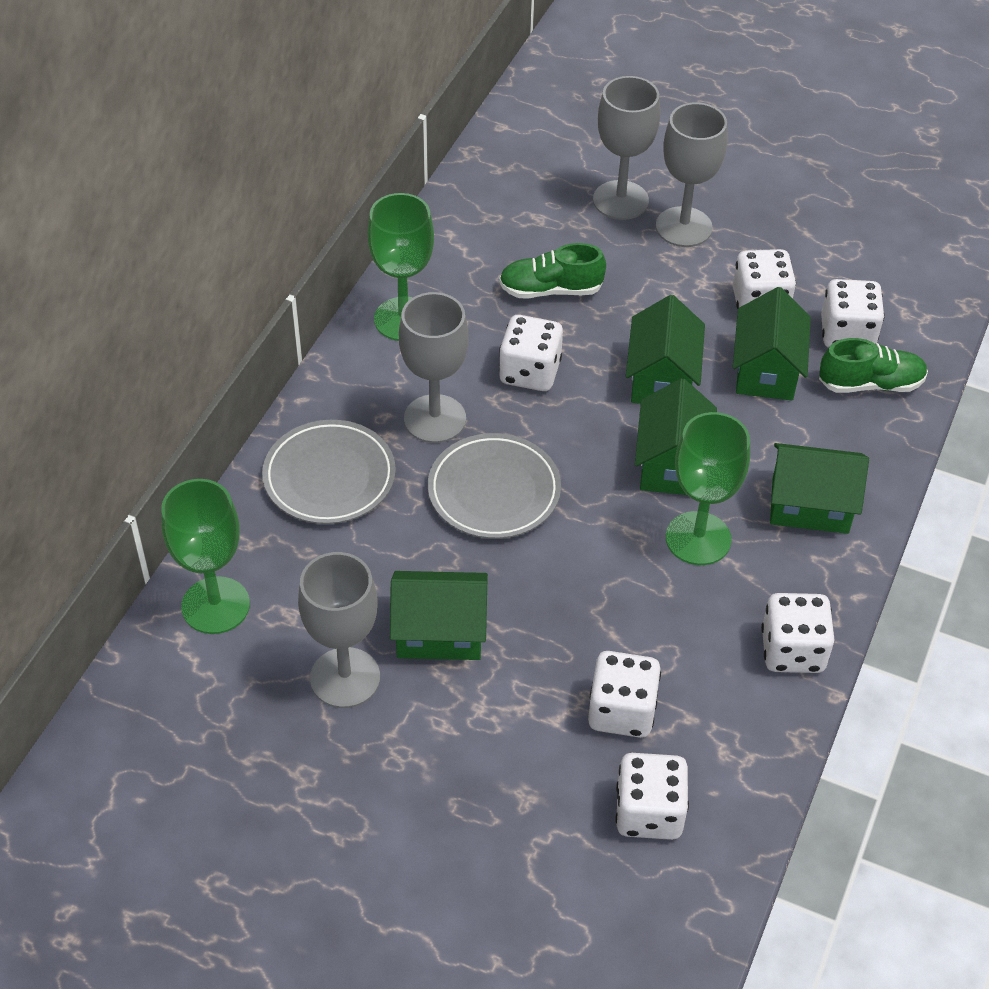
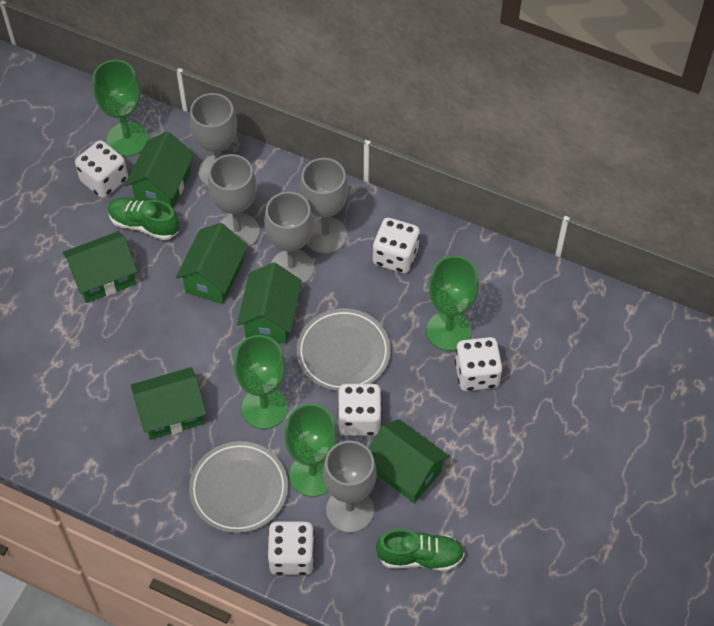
green goblet: 3 -> 4
green house: 5 -> 6
grey goblet: 4 -> 5
white dice: 6 -> 5

